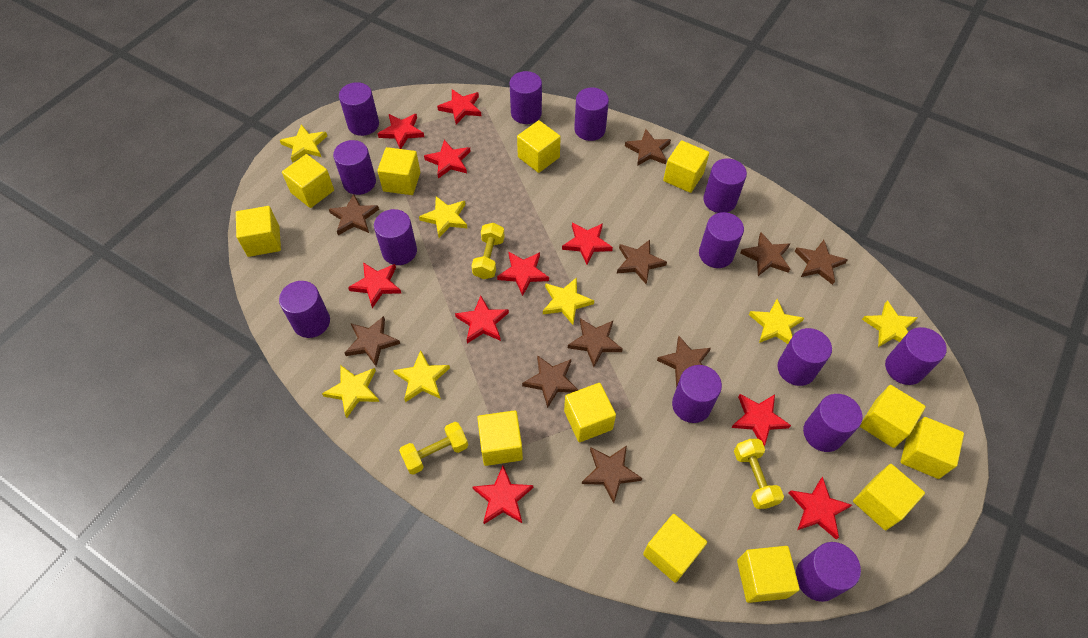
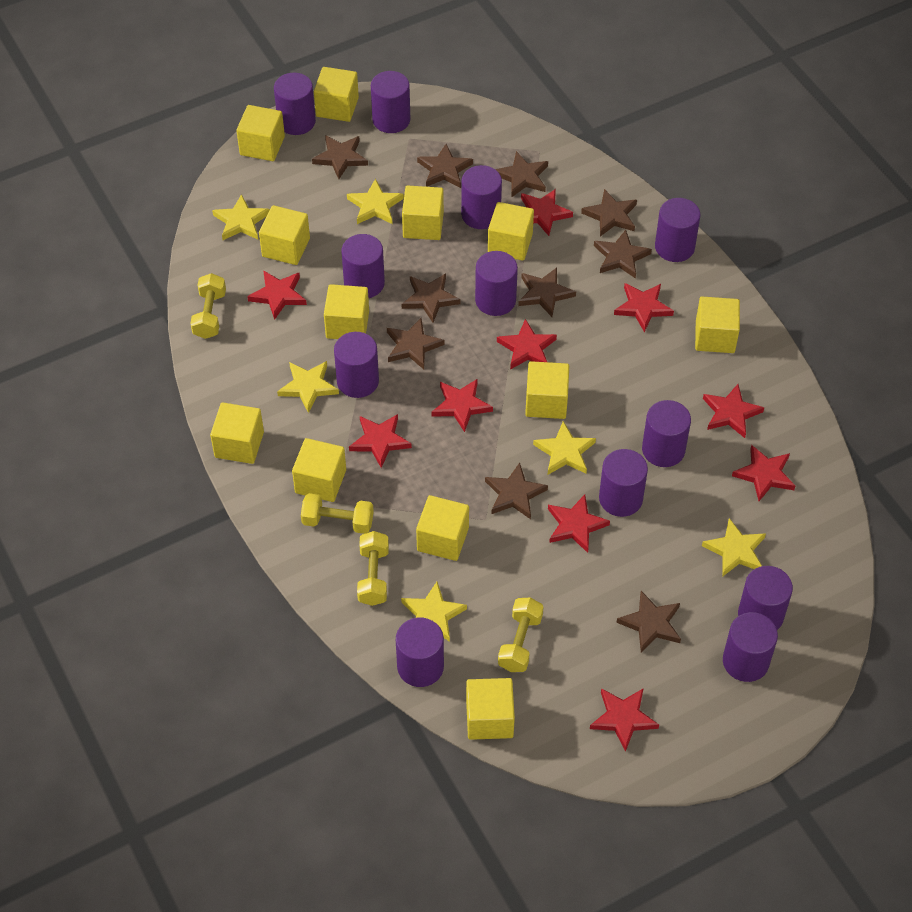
purple cylinder: 13 -> 12
yellow dumbbell: 3 -> 4
yellow star: 7 -> 6

